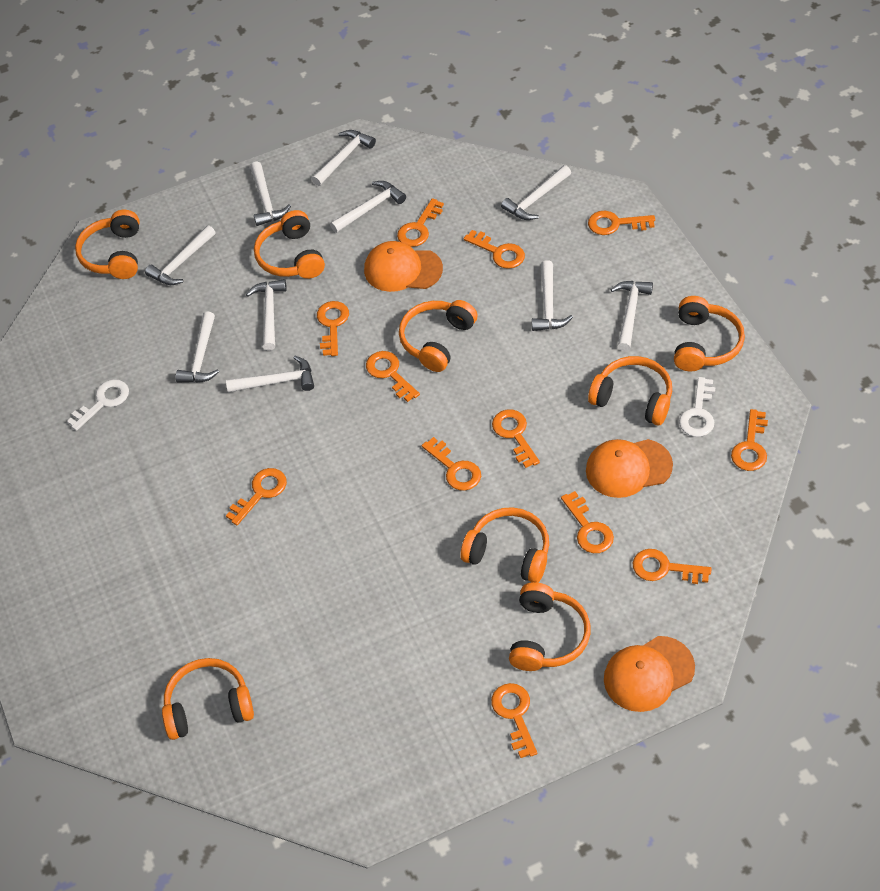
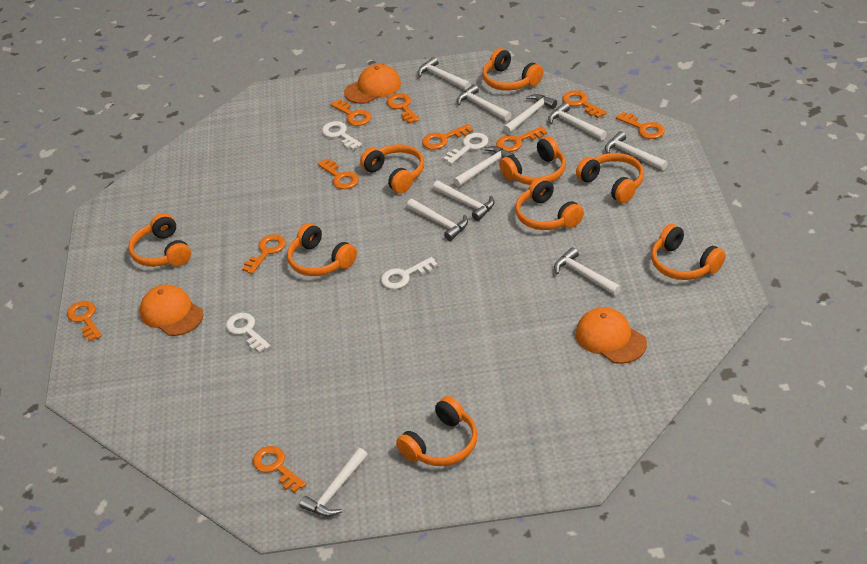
orange headphones: 8 -> 9
orange key: 12 -> 10
white key: 2 -> 4

